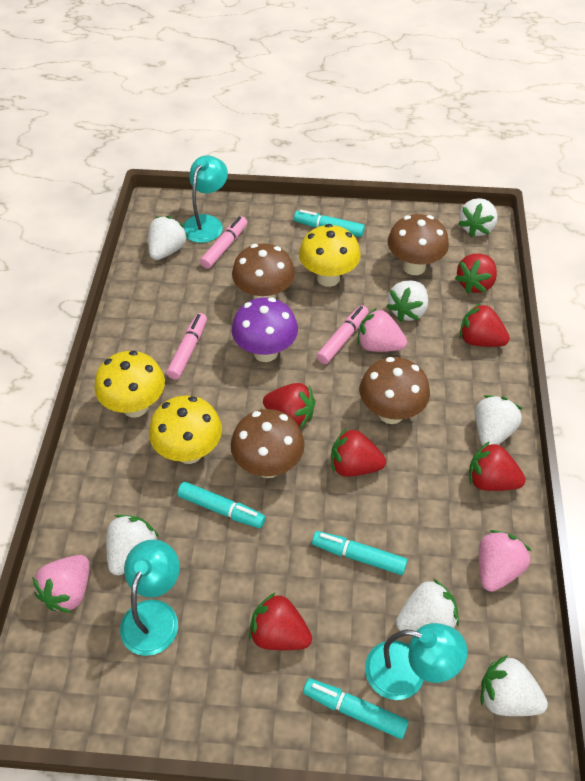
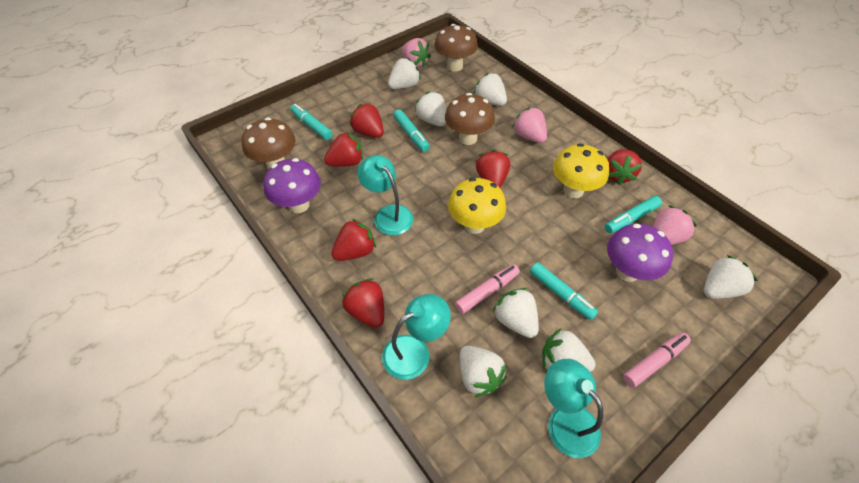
brown mushroom: 4 -> 3
pink marker: 3 -> 2
purple mushroom: 1 -> 2
yellow mushroom: 3 -> 2

